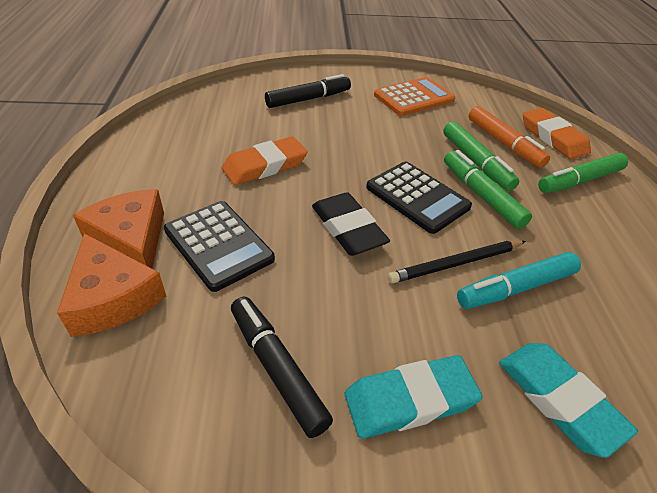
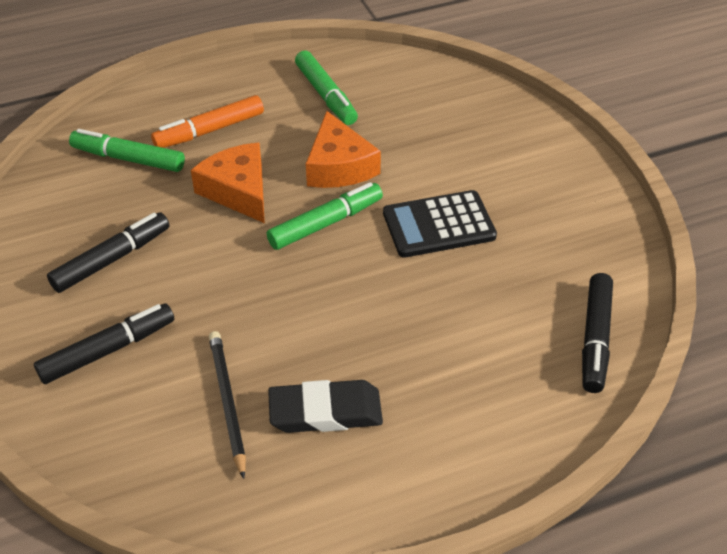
black calculator: 2 -> 1
black marker: 2 -> 3
orange calculator: 1 -> 0
orange eraser: 2 -> 0
turquoise eraser: 2 -> 0
turquoise marker: 1 -> 0

